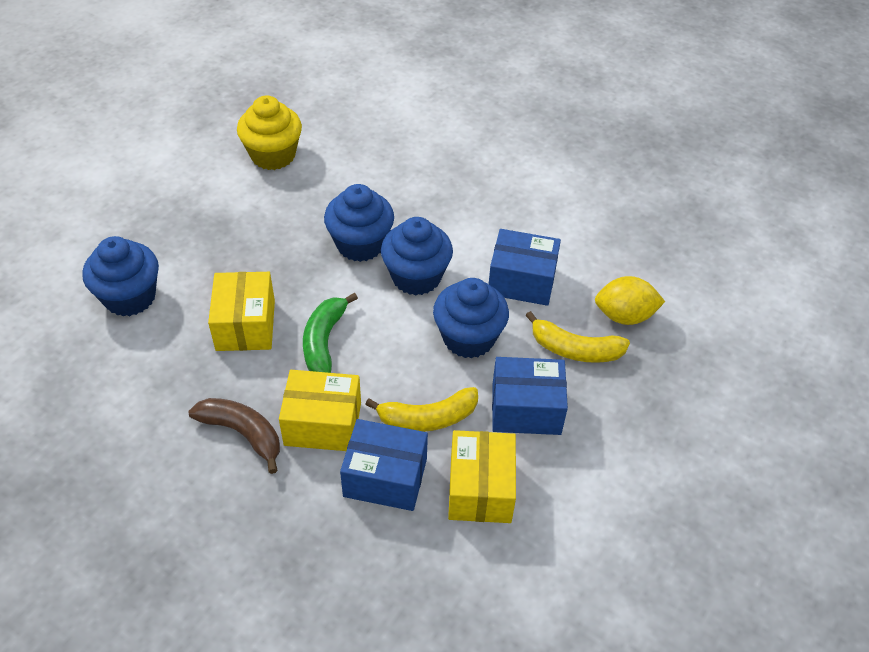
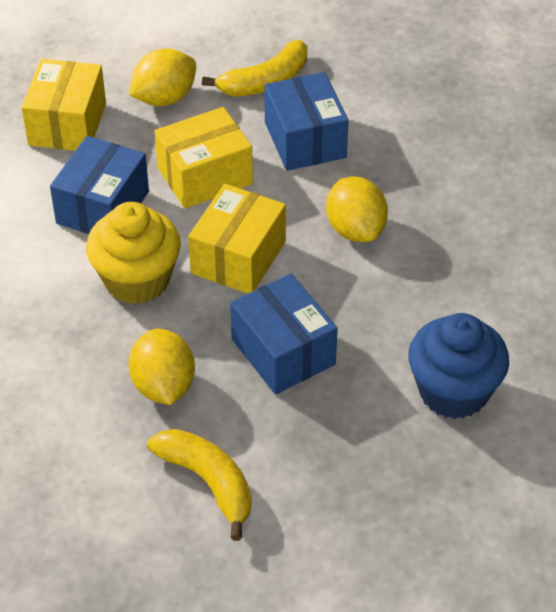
blue cupcake: 4 -> 1
brown banana: 1 -> 0
green banana: 1 -> 0
yellow lemon: 1 -> 3

